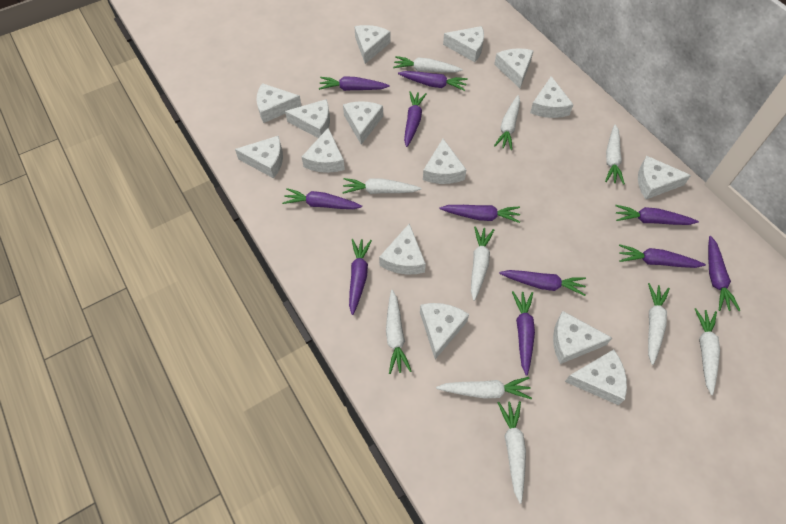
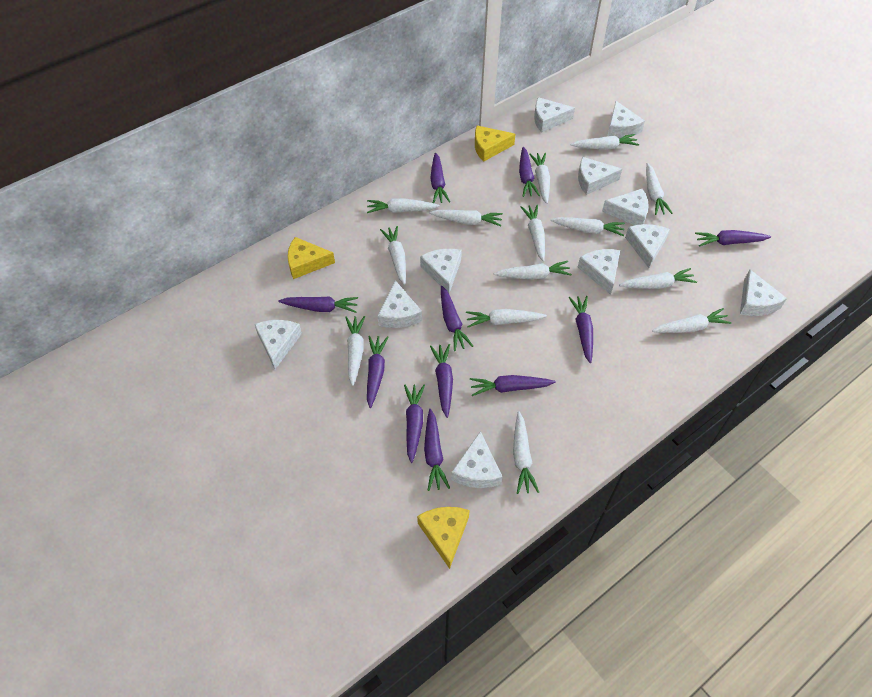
white carrot: 10 -> 14
white cheese: 15 -> 11
yellow cheese: 0 -> 3

